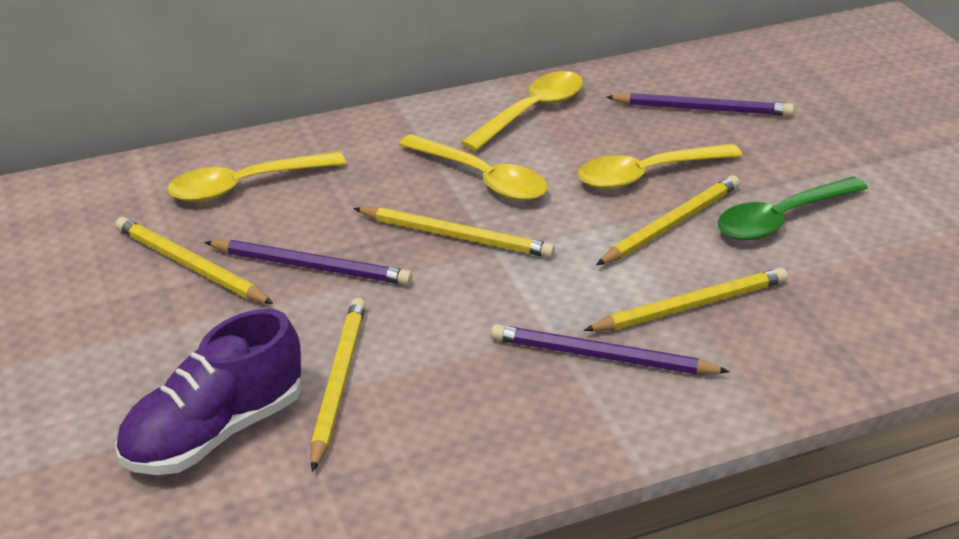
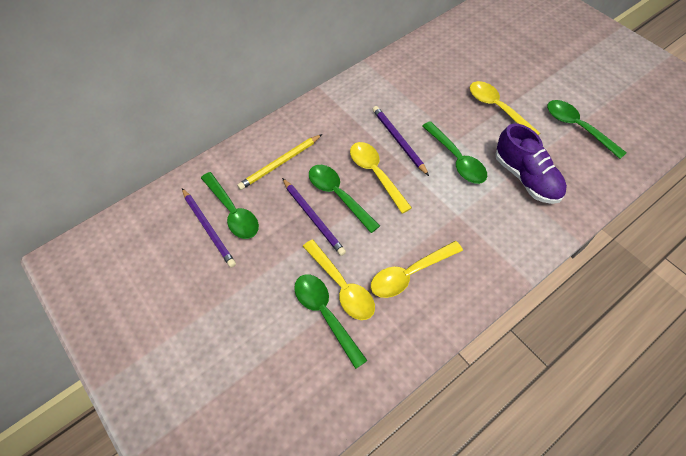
green spoon: 1 -> 5
yellow pencil: 5 -> 1

